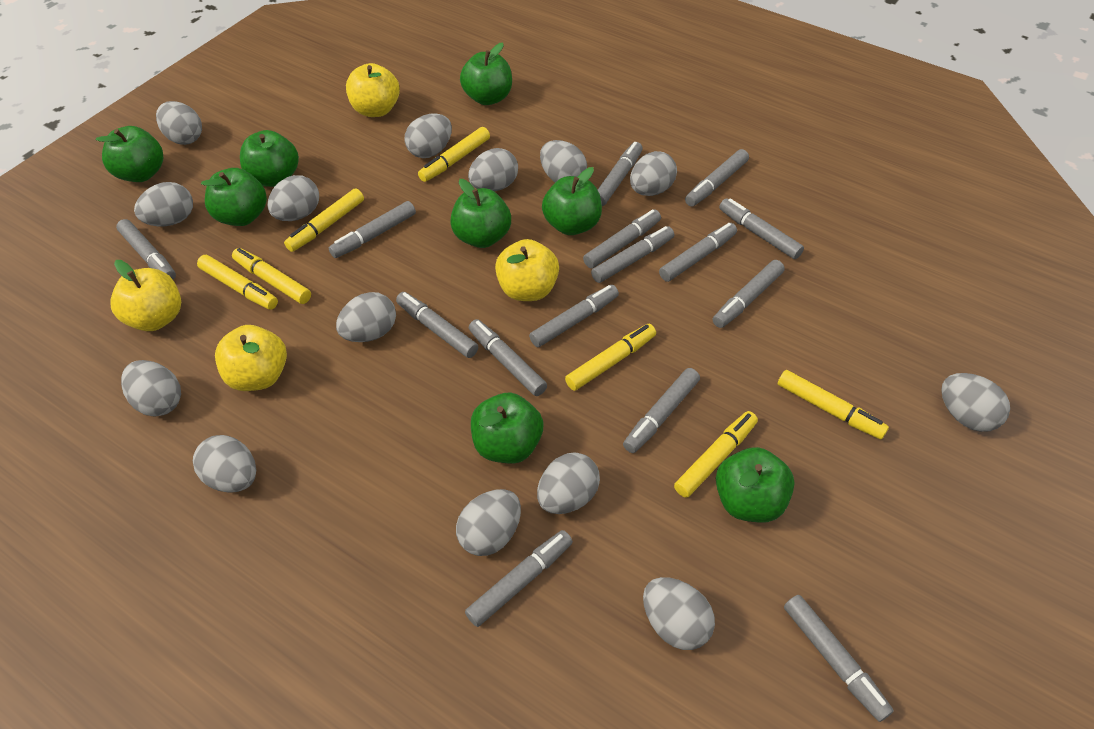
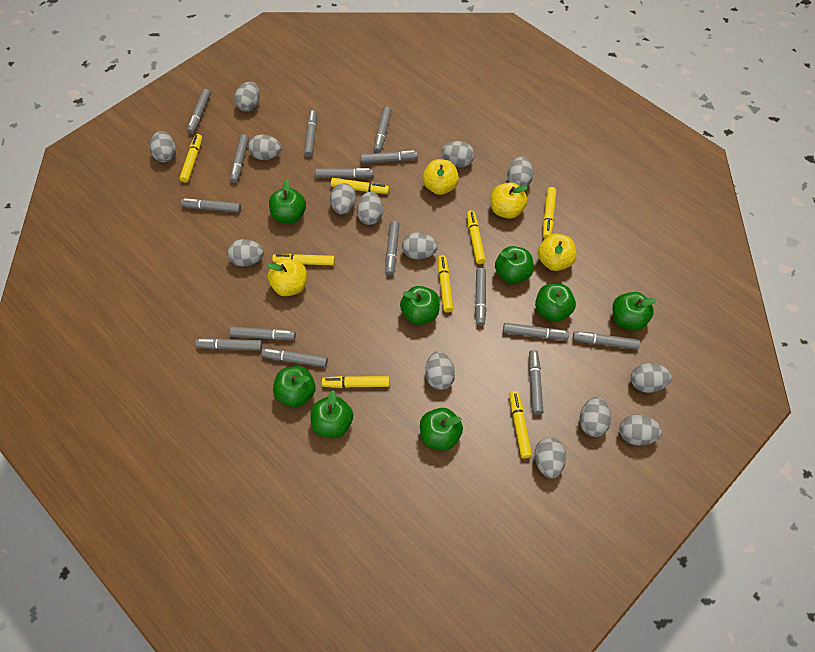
yellow marker: 7 -> 8

